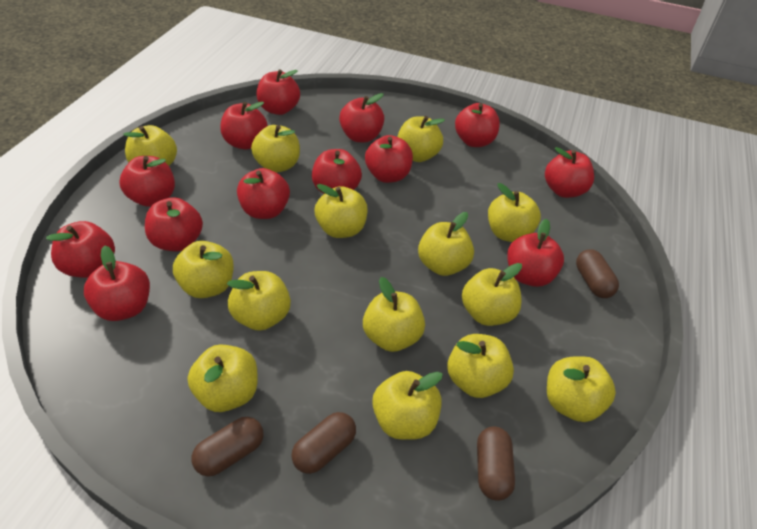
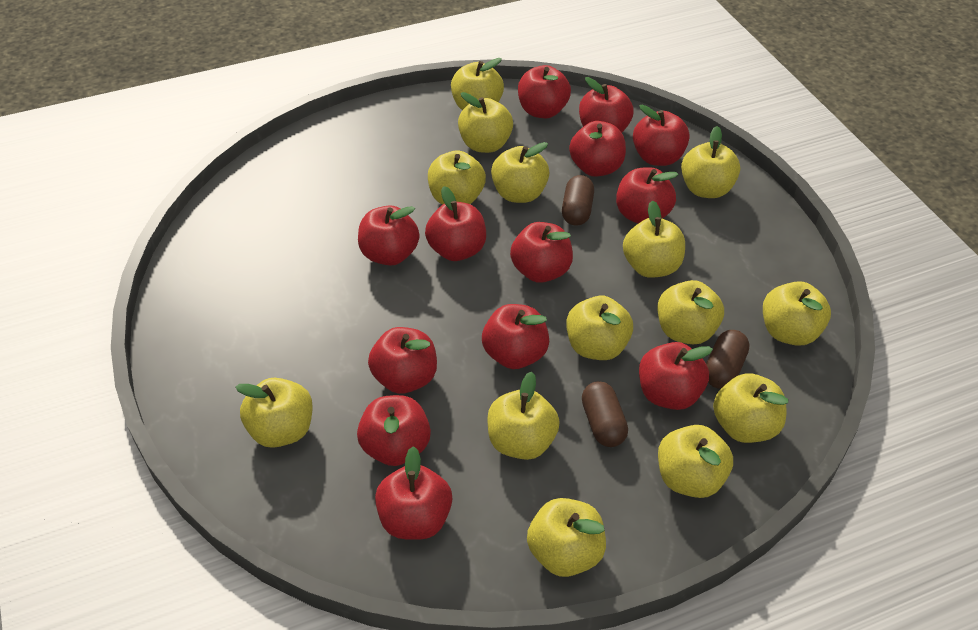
brown capsule: 4 -> 3

